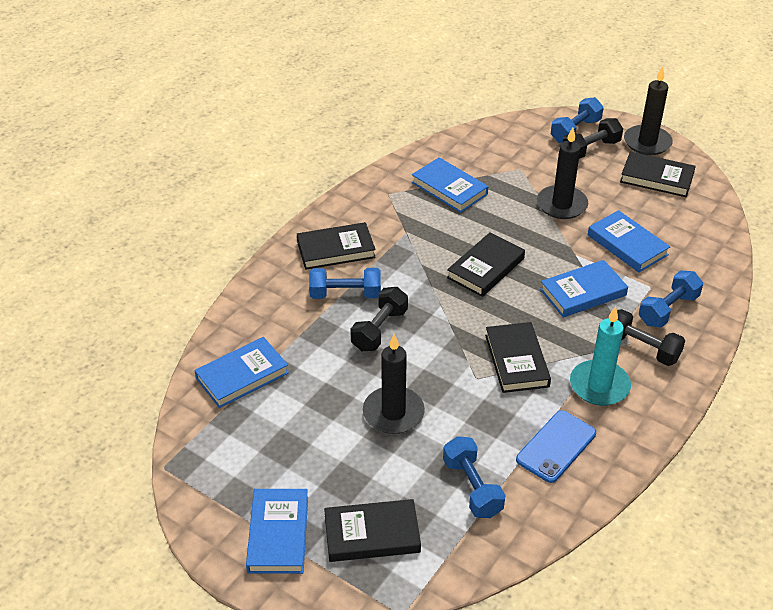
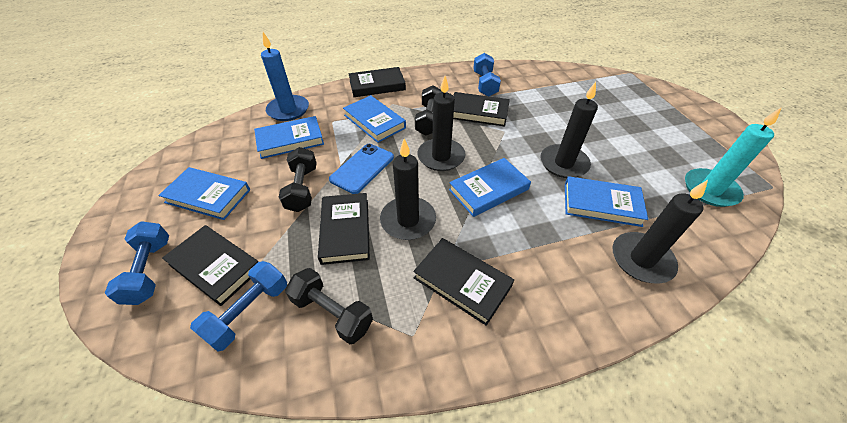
black candle: 3 -> 4
blue candle: 0 -> 1
blue dumbbell: 4 -> 3

